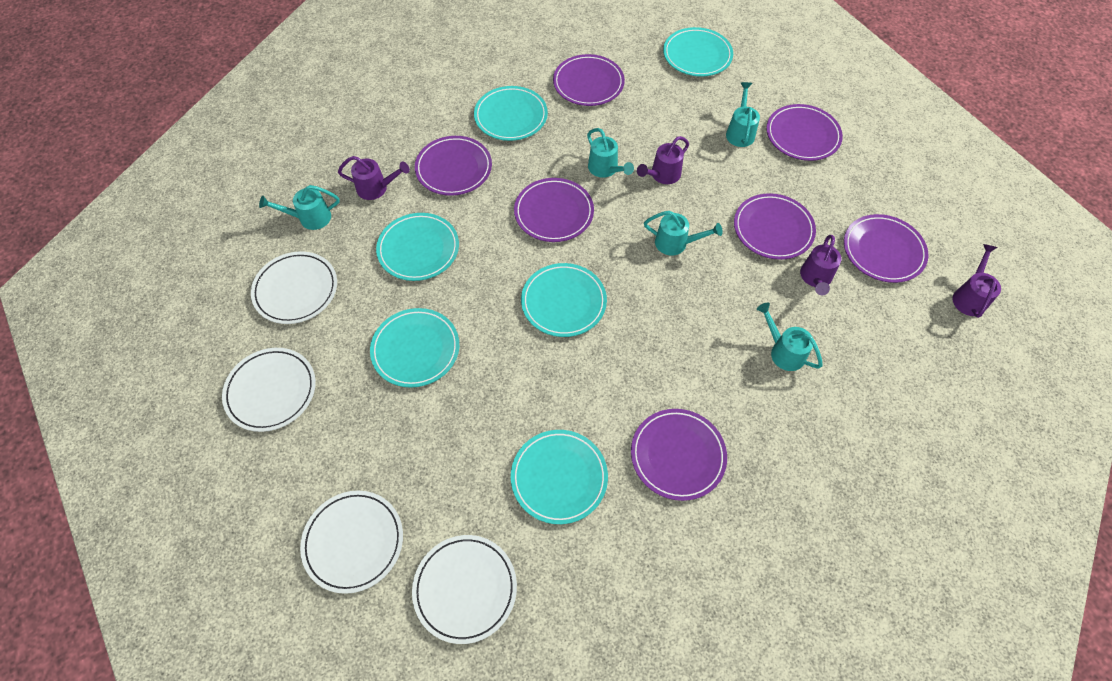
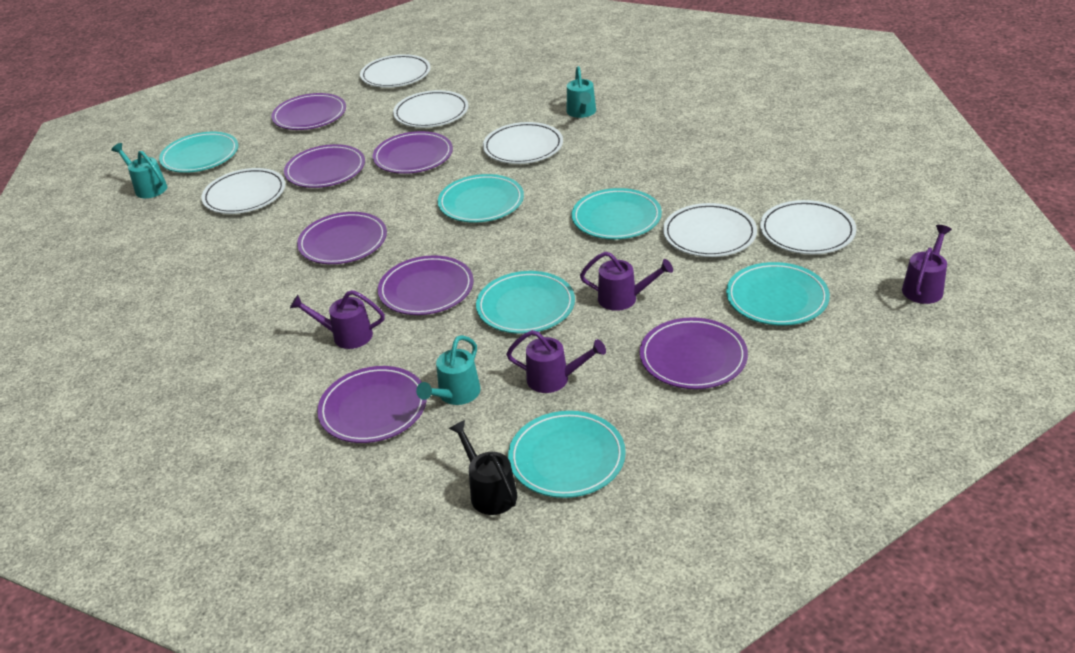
black watering can: 0 -> 1
turquoise watering can: 5 -> 3
white plate: 4 -> 6

